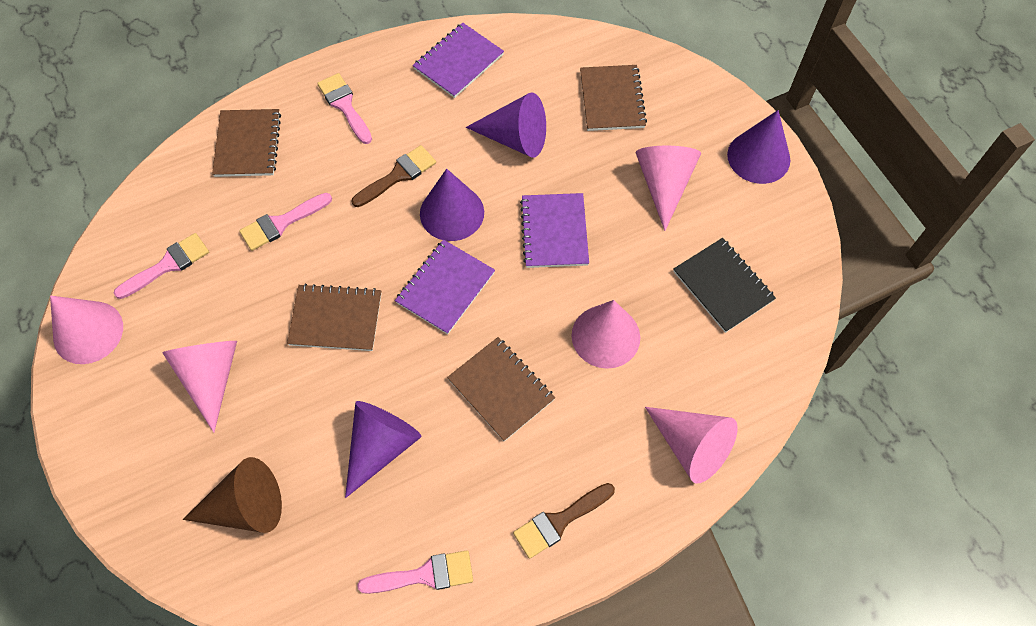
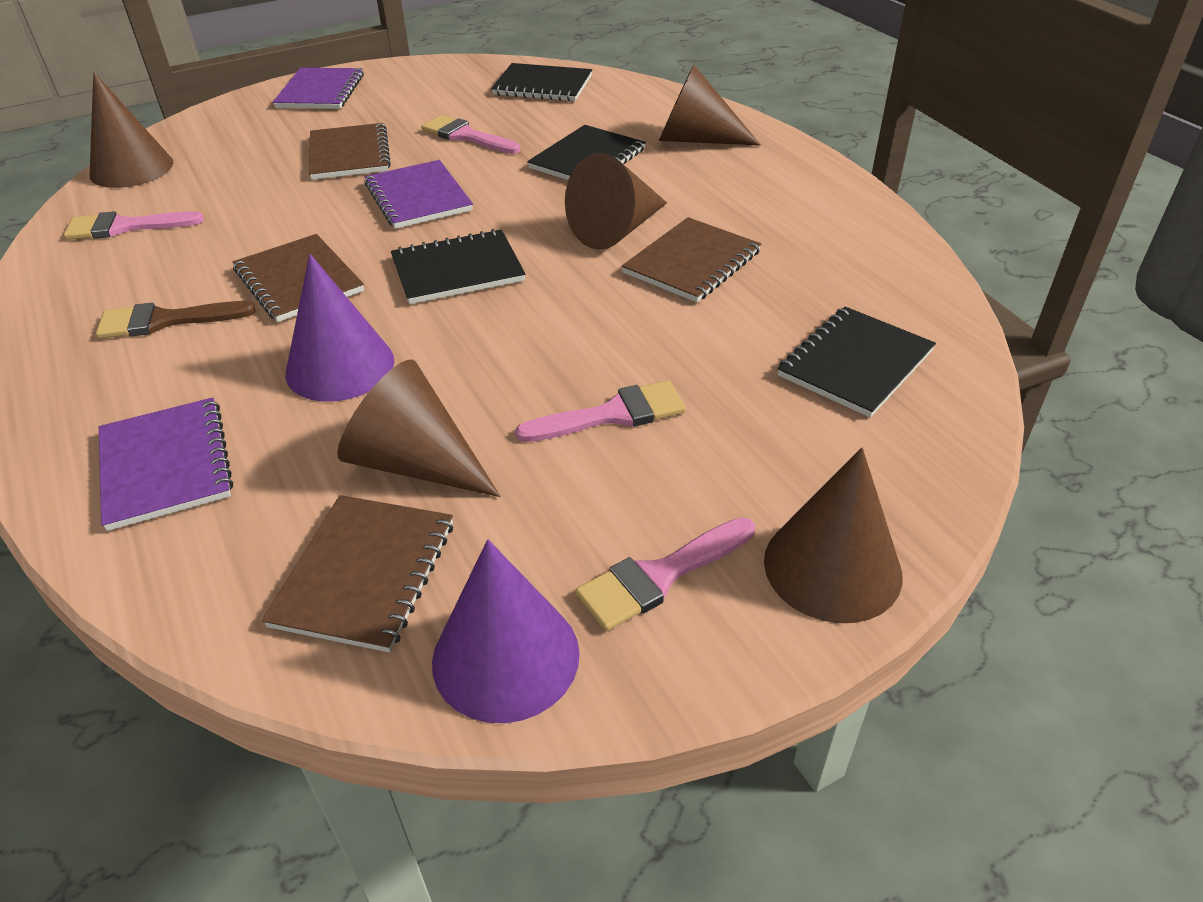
black notebook: 1 -> 4
brown brush: 2 -> 1
brown cone: 1 -> 5
pink cone: 5 -> 0
purple cone: 4 -> 2

